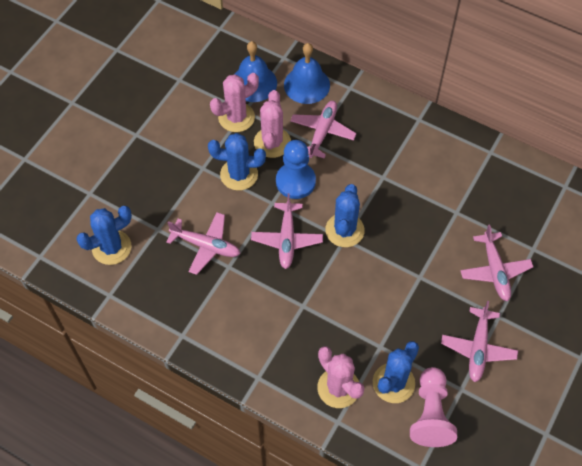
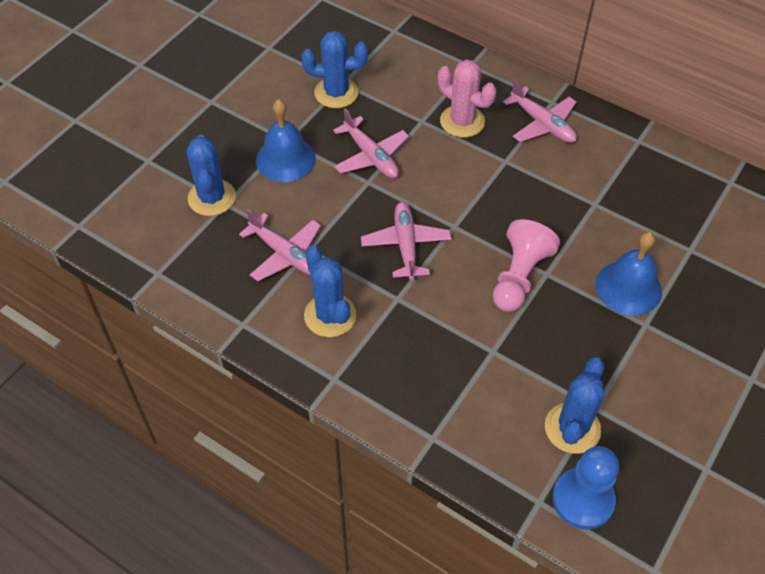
pink cactus: 3 -> 1
pink plane: 5 -> 4

